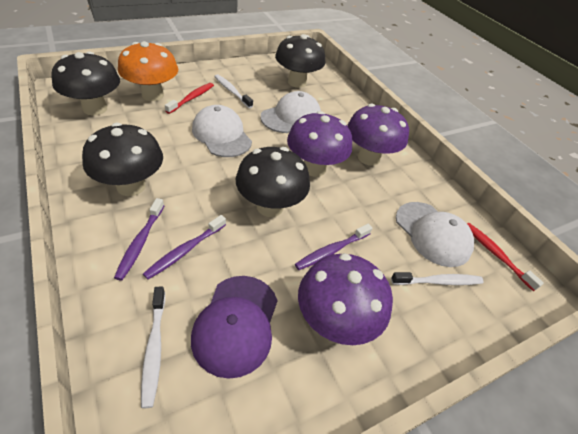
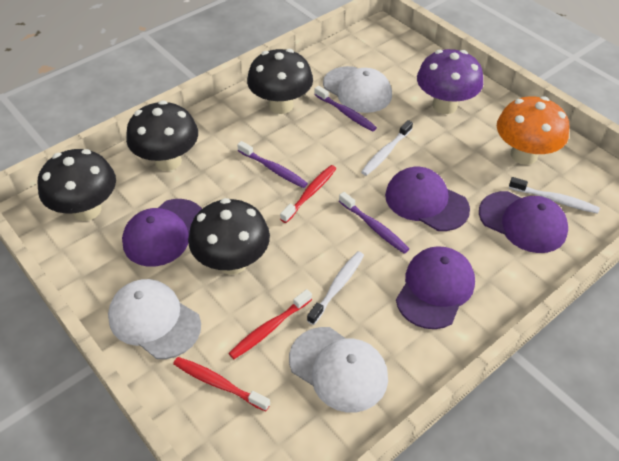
purple cap: 1 -> 4
purple mushroom: 3 -> 1
red toothbrush: 2 -> 3

